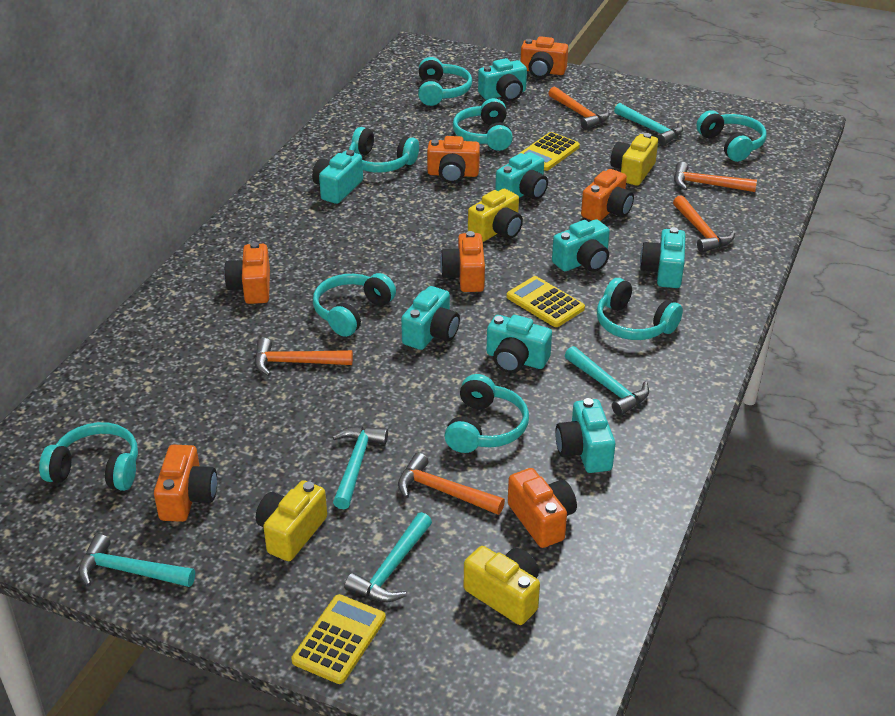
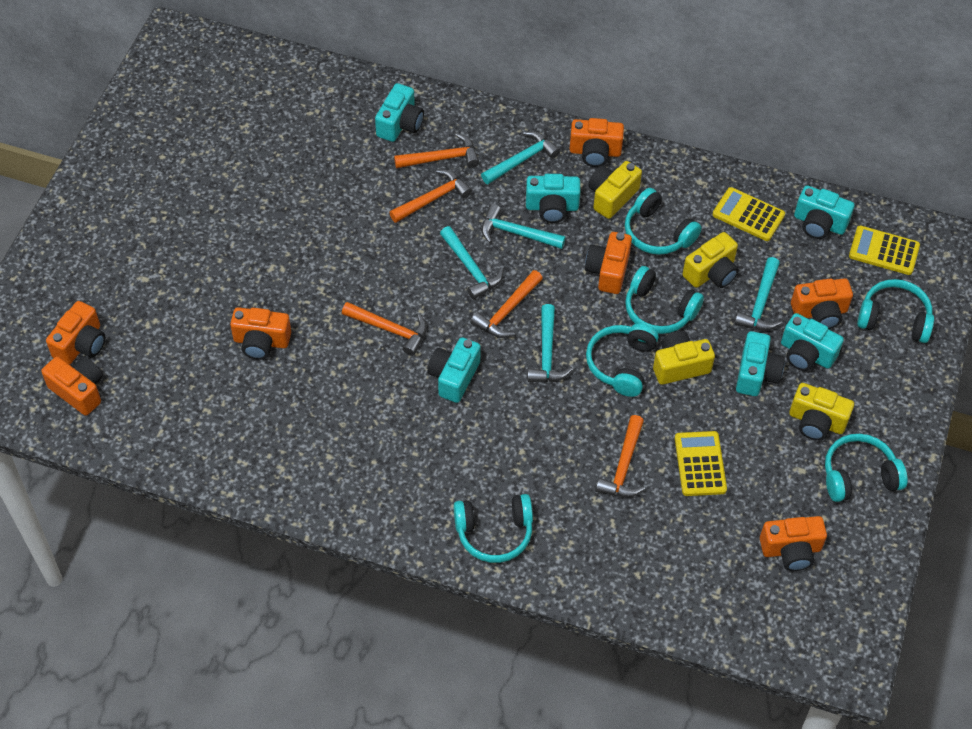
turquoise camera: 8 -> 6
turquoise headphones: 8 -> 6

